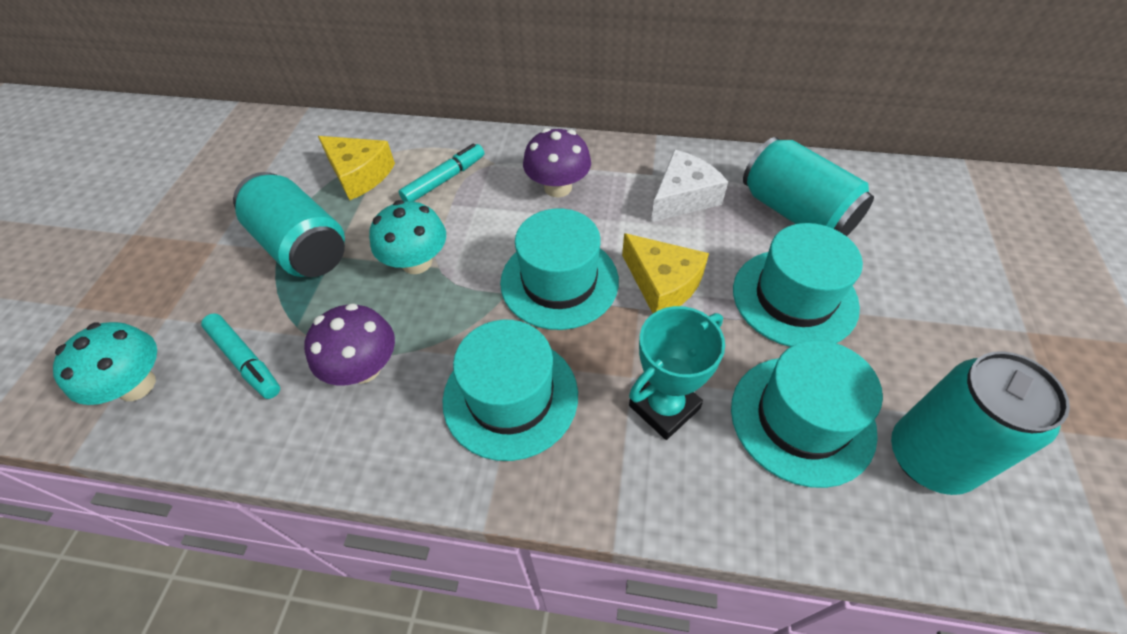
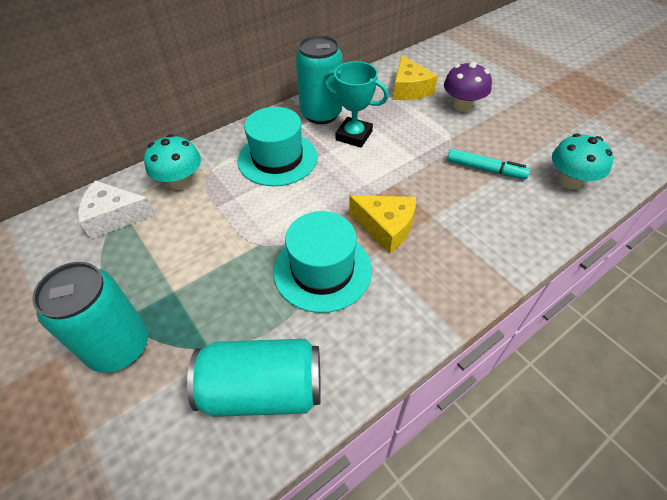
purple mushroom: 2 -> 1
turquoise hat: 4 -> 2
turquoise marker: 2 -> 1

